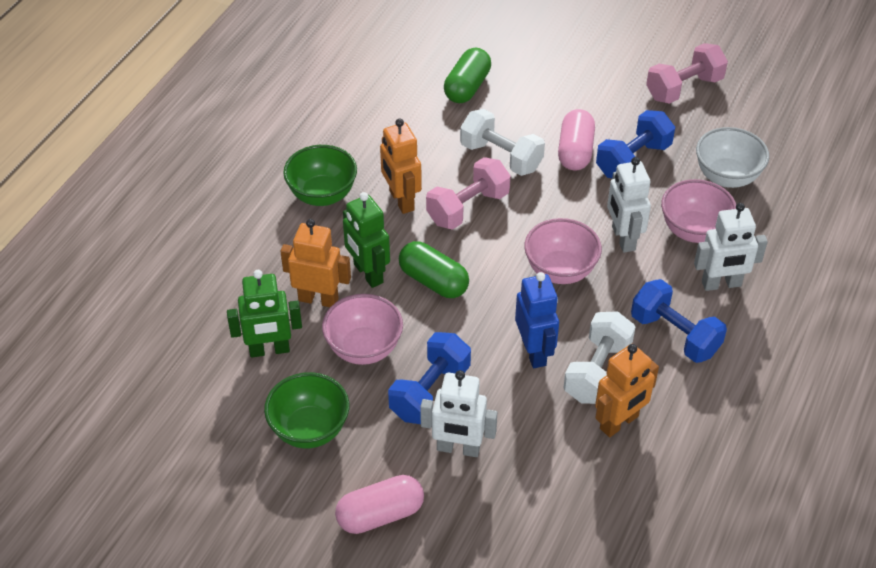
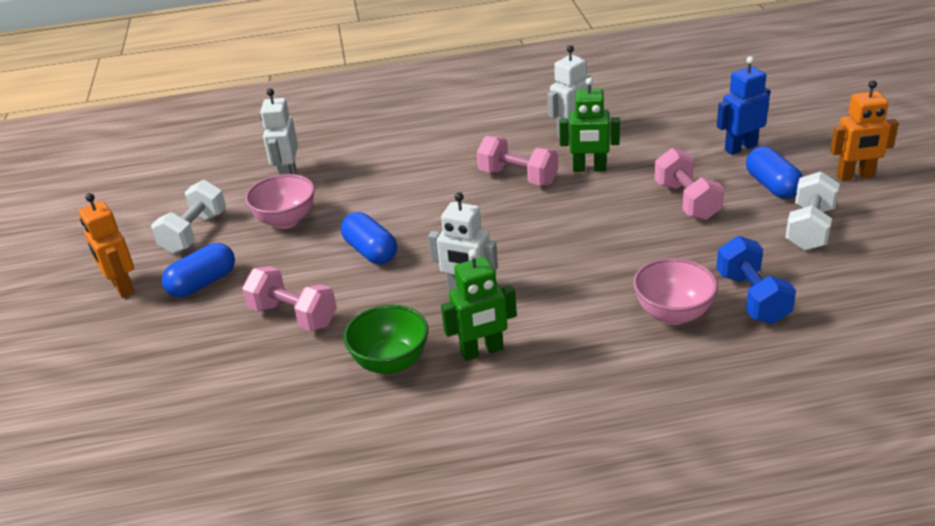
blue capsule: 0 -> 3
blue dumbbell: 3 -> 1
green bowl: 2 -> 1
green capsule: 2 -> 0
orange robot: 3 -> 2
pink bowl: 3 -> 2
pink capsule: 2 -> 0
pink dumbbell: 2 -> 3
white bowl: 1 -> 0

